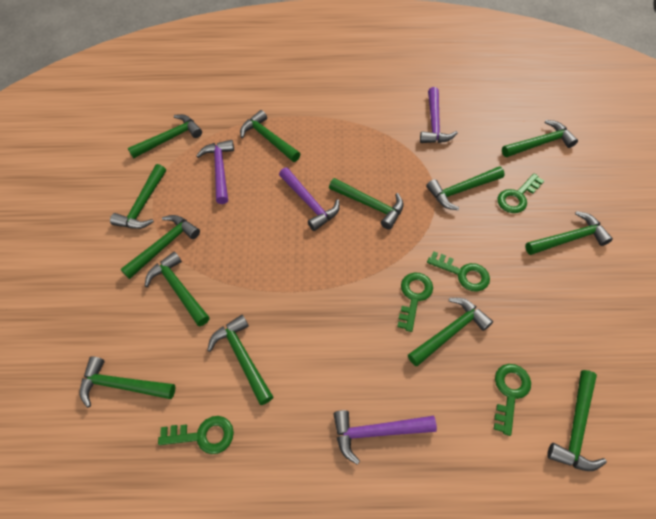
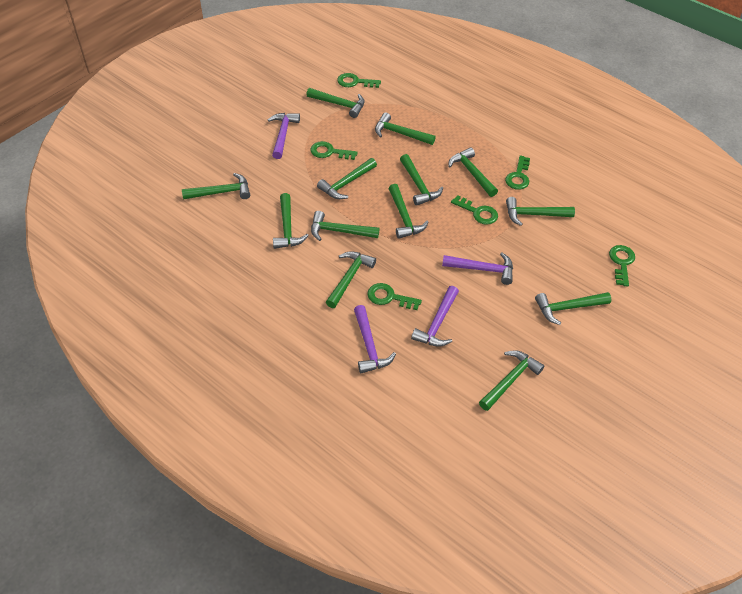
green key: 5 -> 6

